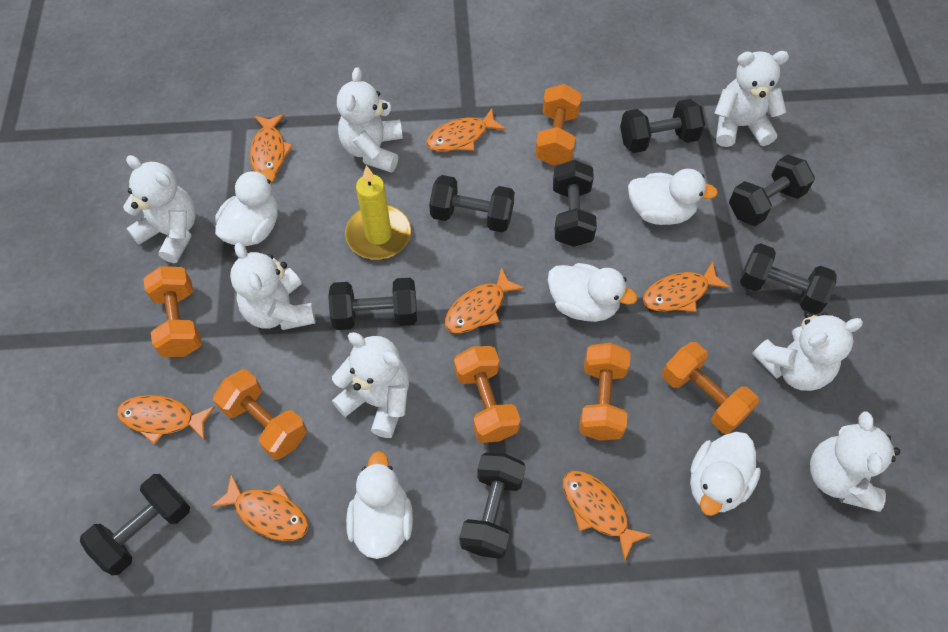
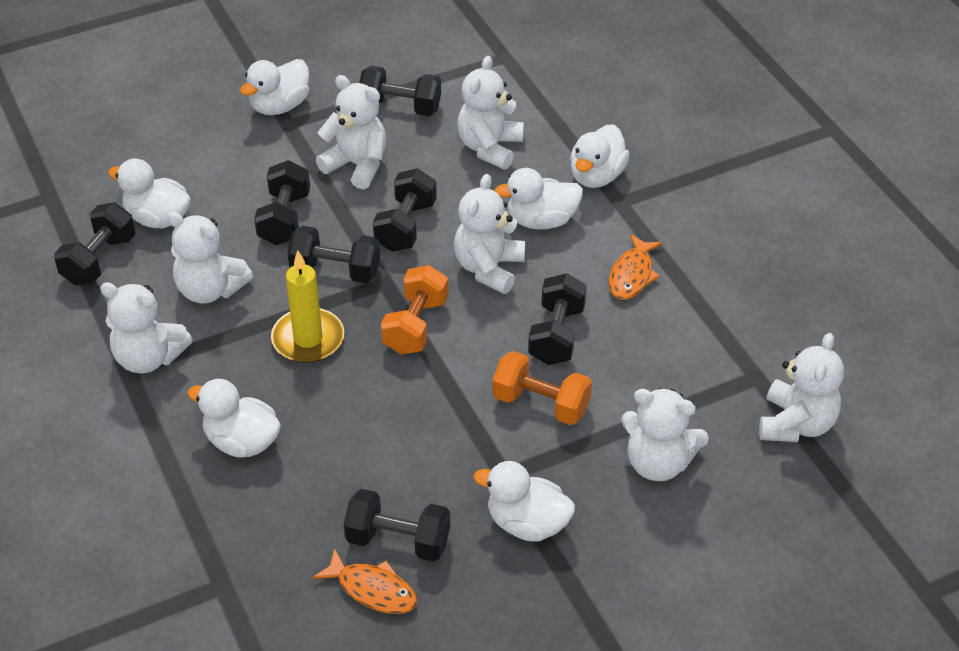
black dumbbell: 8 -> 7
orange dumbbell: 6 -> 2
orange fish: 7 -> 2
white duck: 5 -> 6

